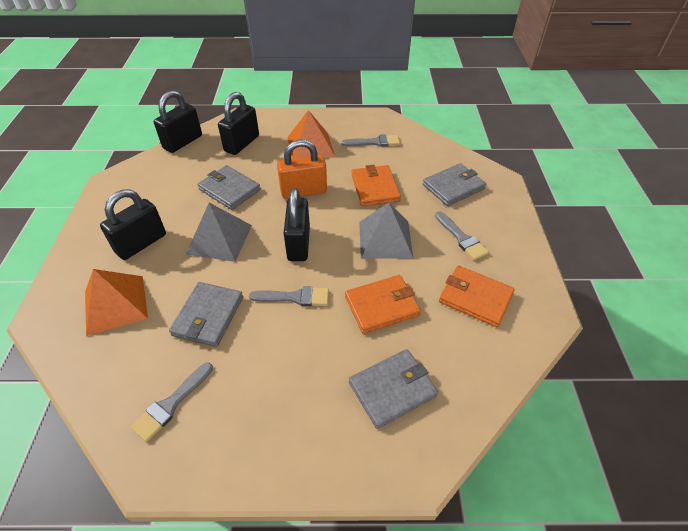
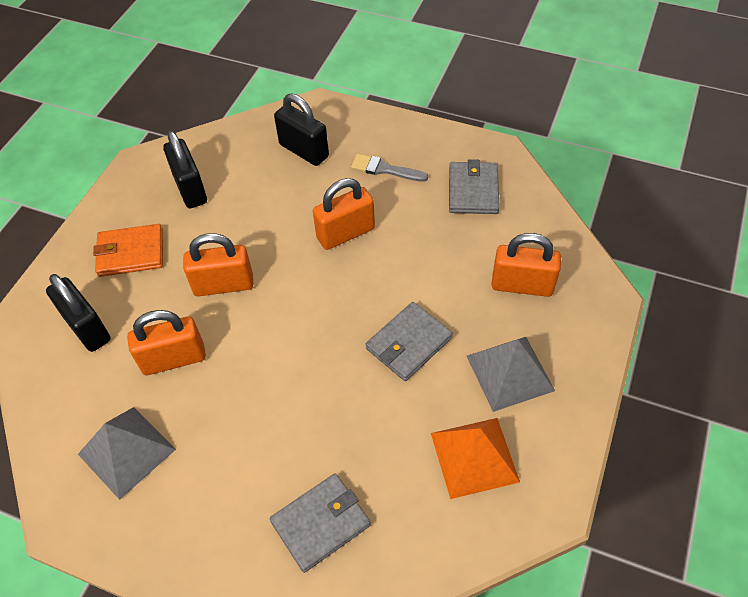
black padlock: 4 -> 3
grey brush: 4 -> 1
grey wallet: 4 -> 3
orange padlock: 1 -> 4
orange pyramid: 2 -> 1
orange wallet: 3 -> 1

